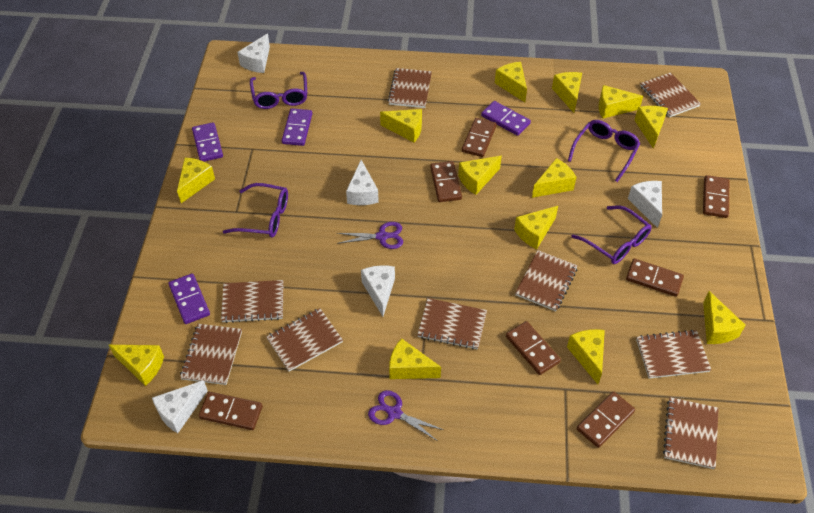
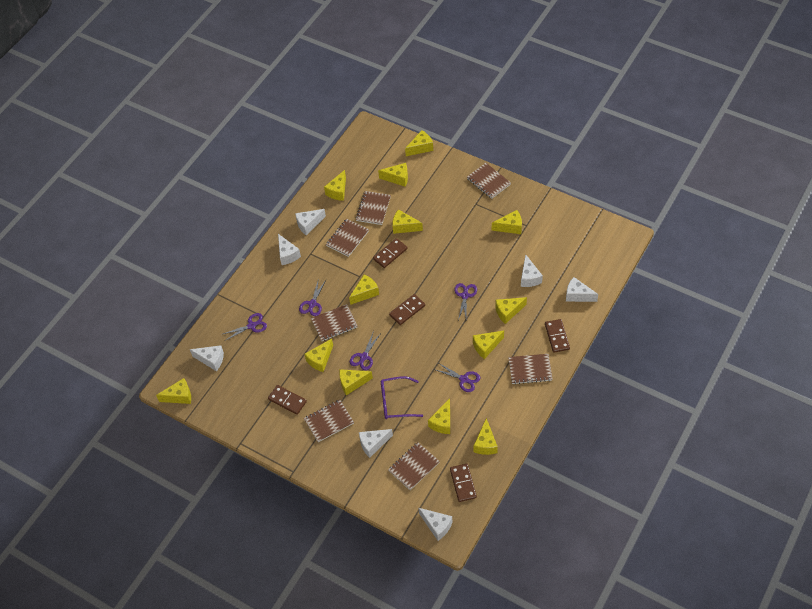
brown domino: 7 -> 5
brown notebook: 9 -> 7
purple domino: 4 -> 0
purple glasses: 4 -> 1
purple scissors: 2 -> 5
white cheese: 5 -> 7

